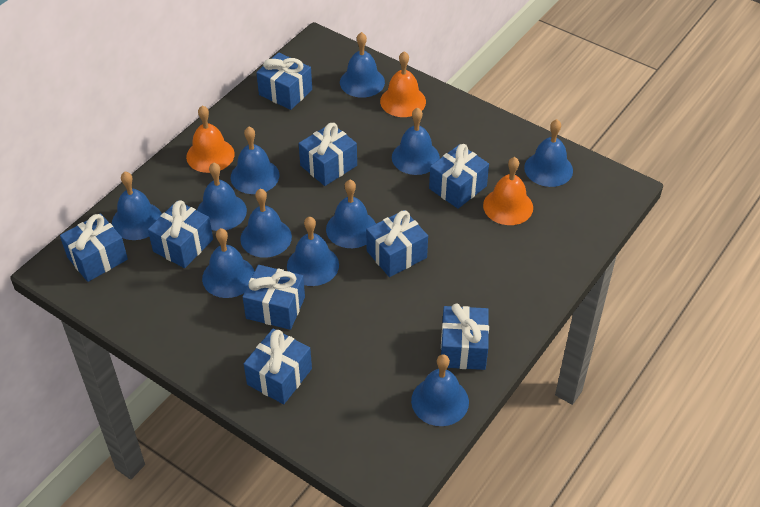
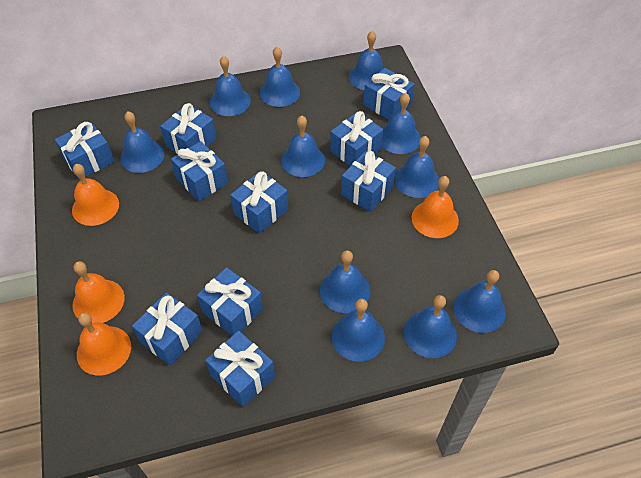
blue gift: 9 -> 10
orange bell: 3 -> 4

